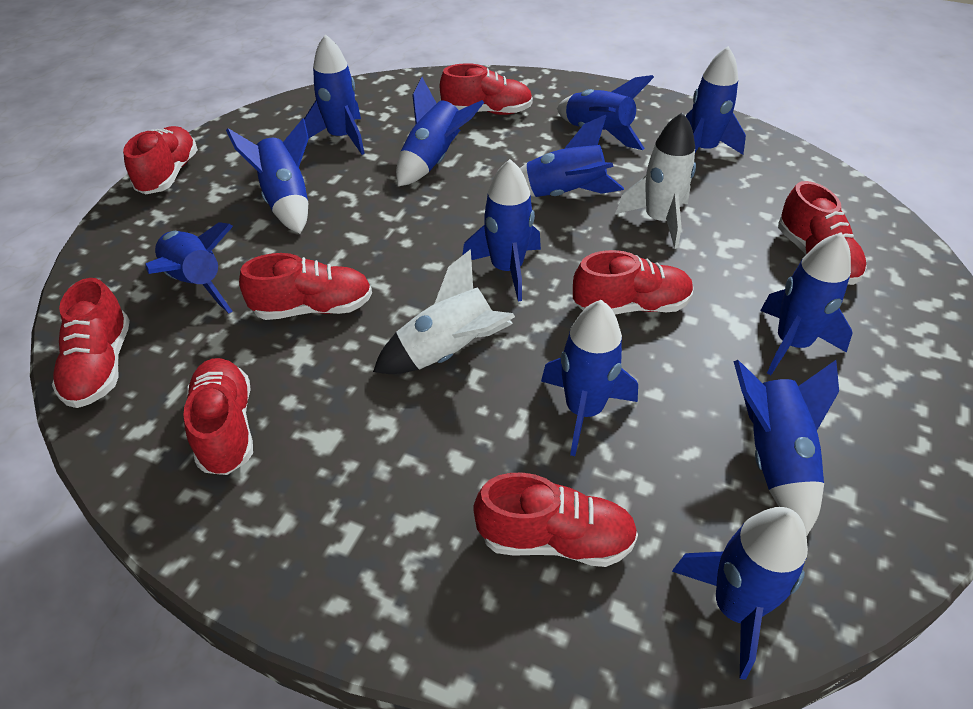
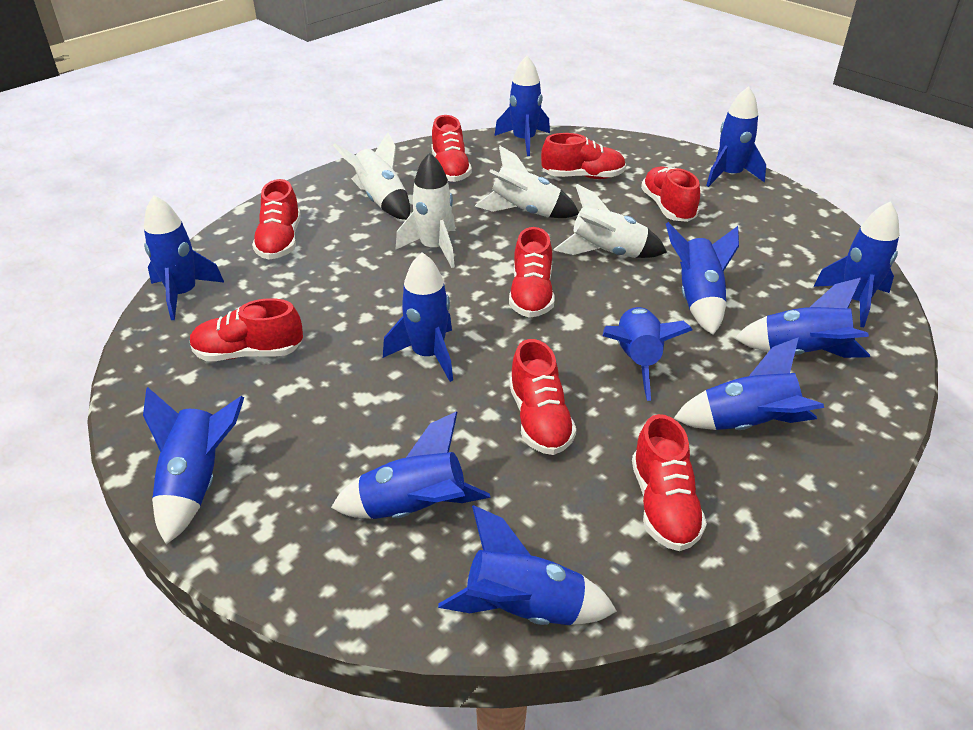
white rocket: 2 -> 4

